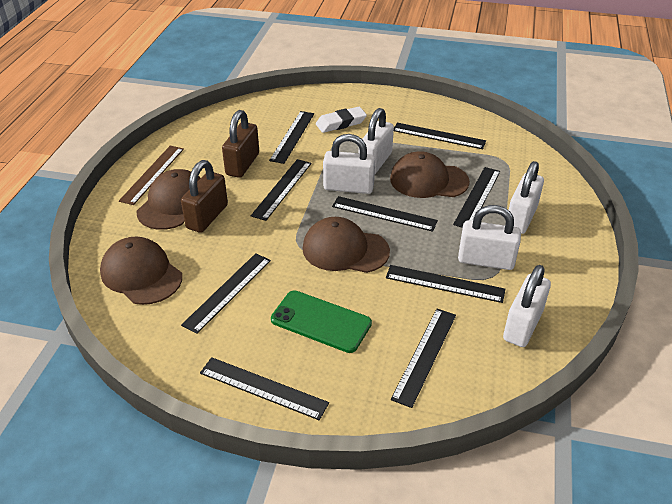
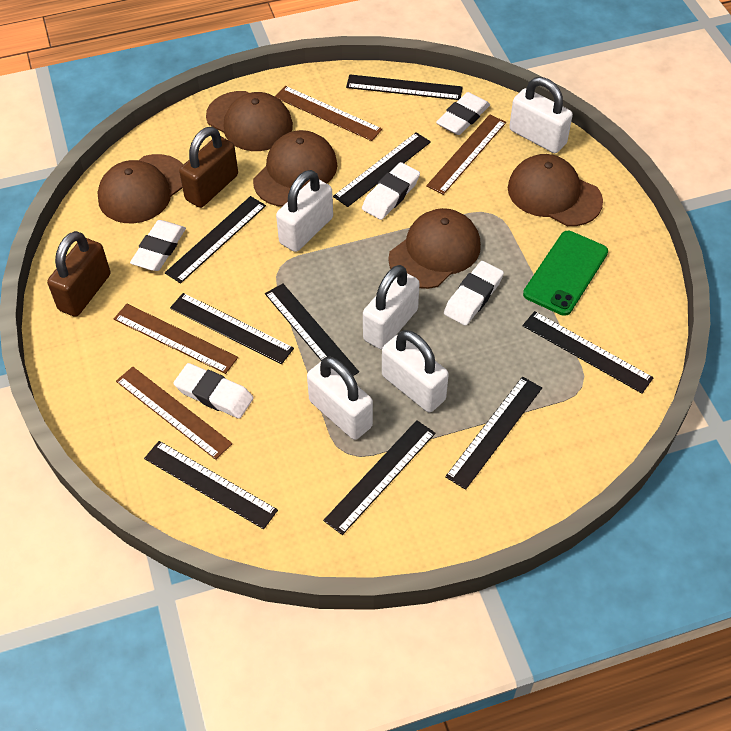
brown cap: 4 -> 5
brown ruler: 1 -> 4
white eraser: 1 -> 5

